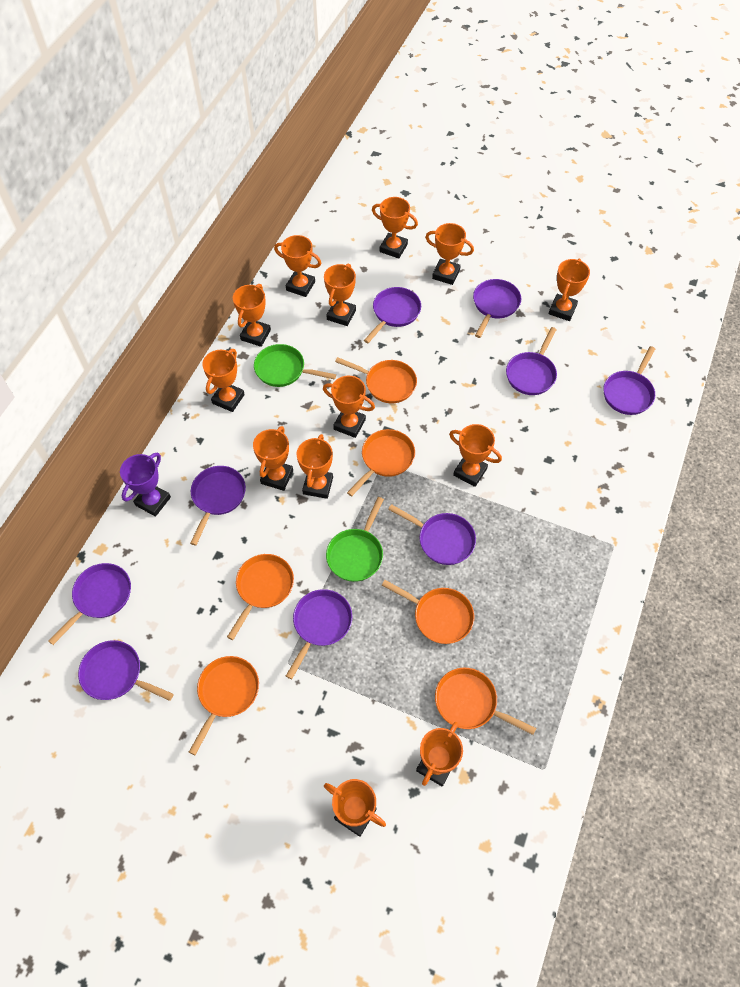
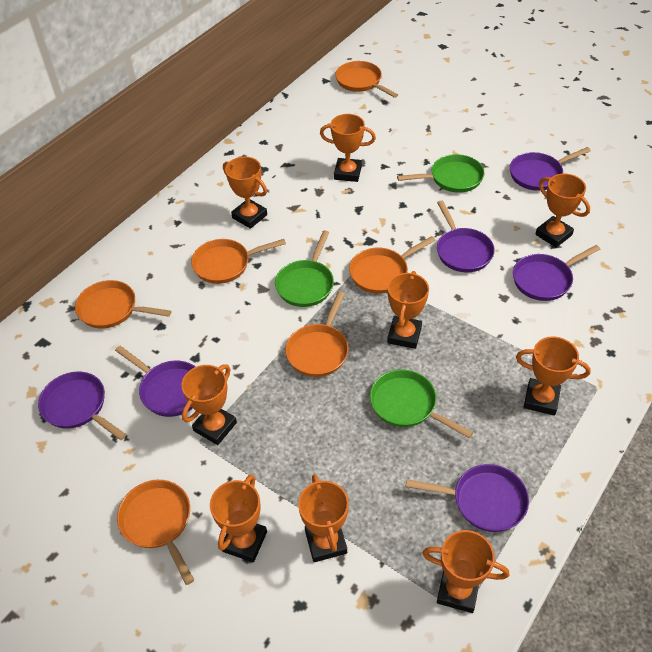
green pan: 2 -> 3
orange trophy: 13 -> 9
purple pan: 9 -> 6
purple trophy: 1 -> 0

